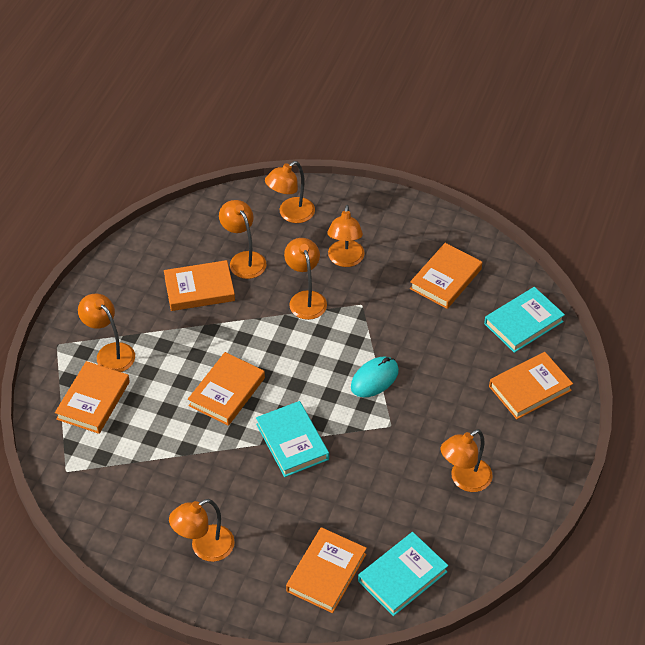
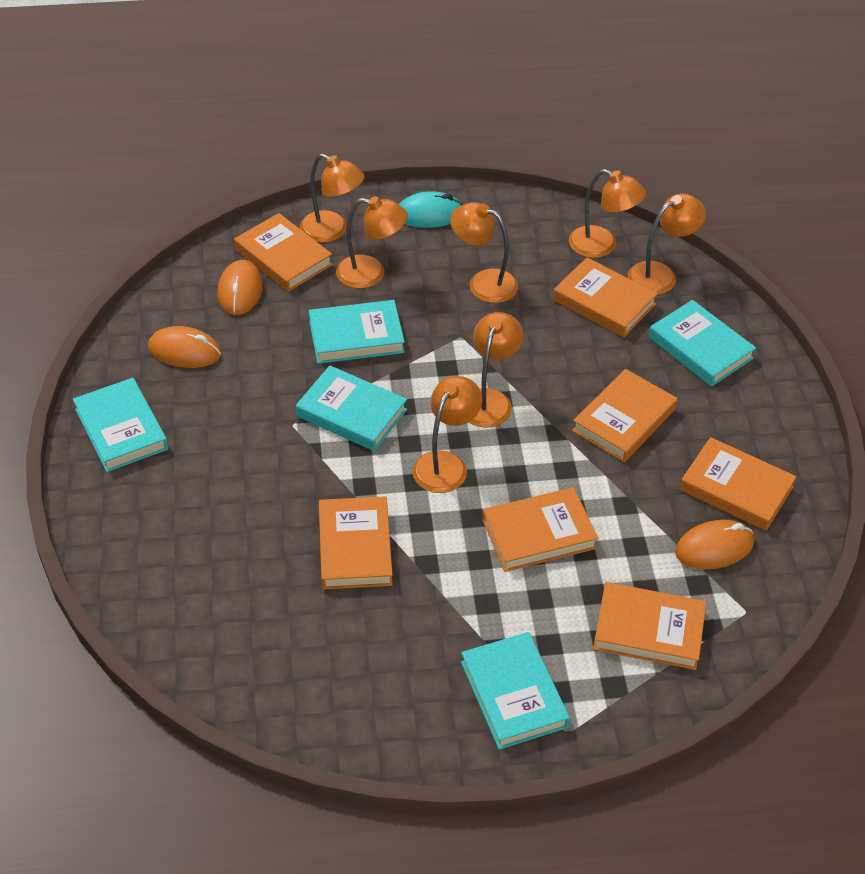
orange book: 6 -> 7
orange mouse: 0 -> 3
turquoise book: 3 -> 5

